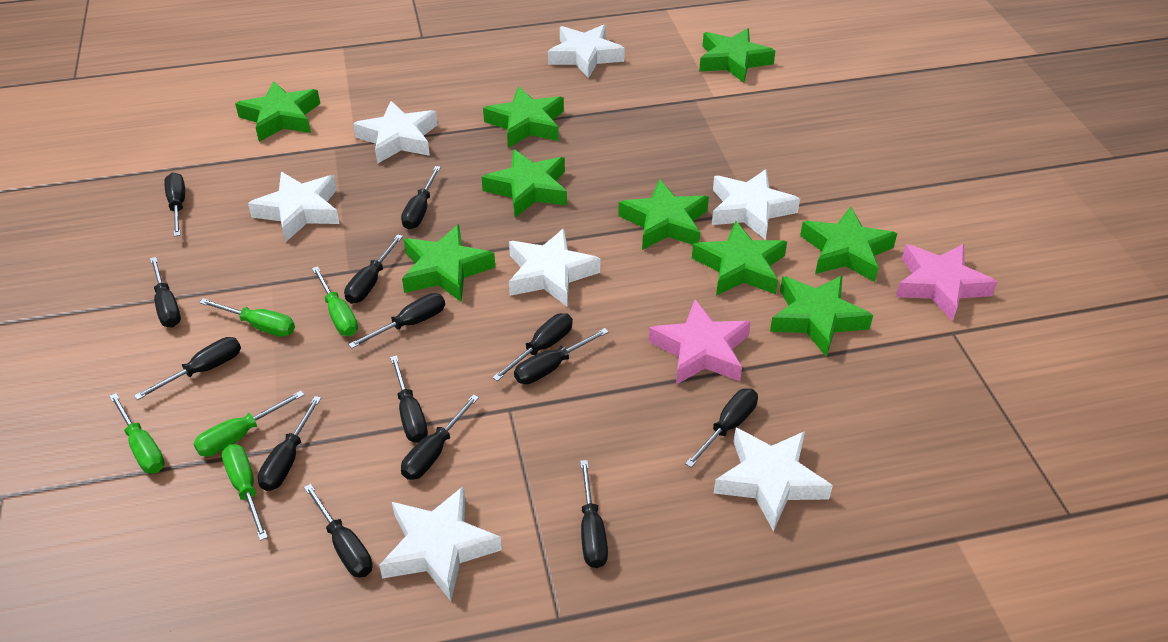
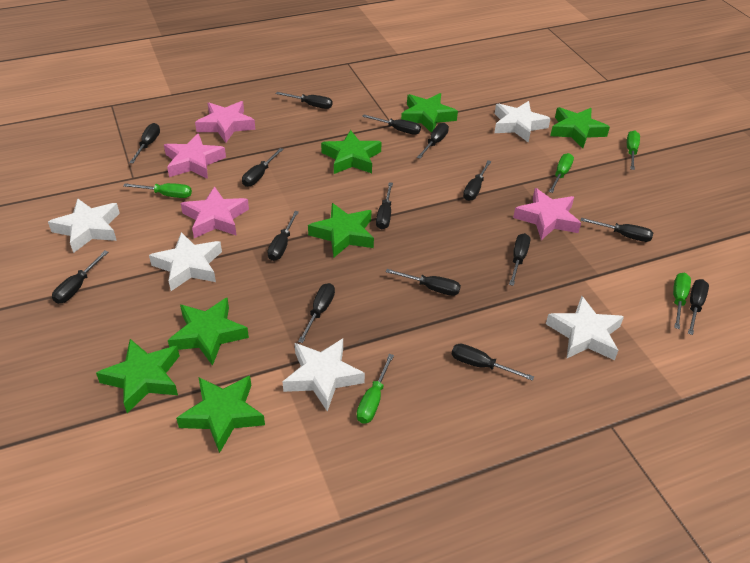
black screwdriver: 14 -> 15
green star: 9 -> 7
pink star: 2 -> 4
white star: 7 -> 5

